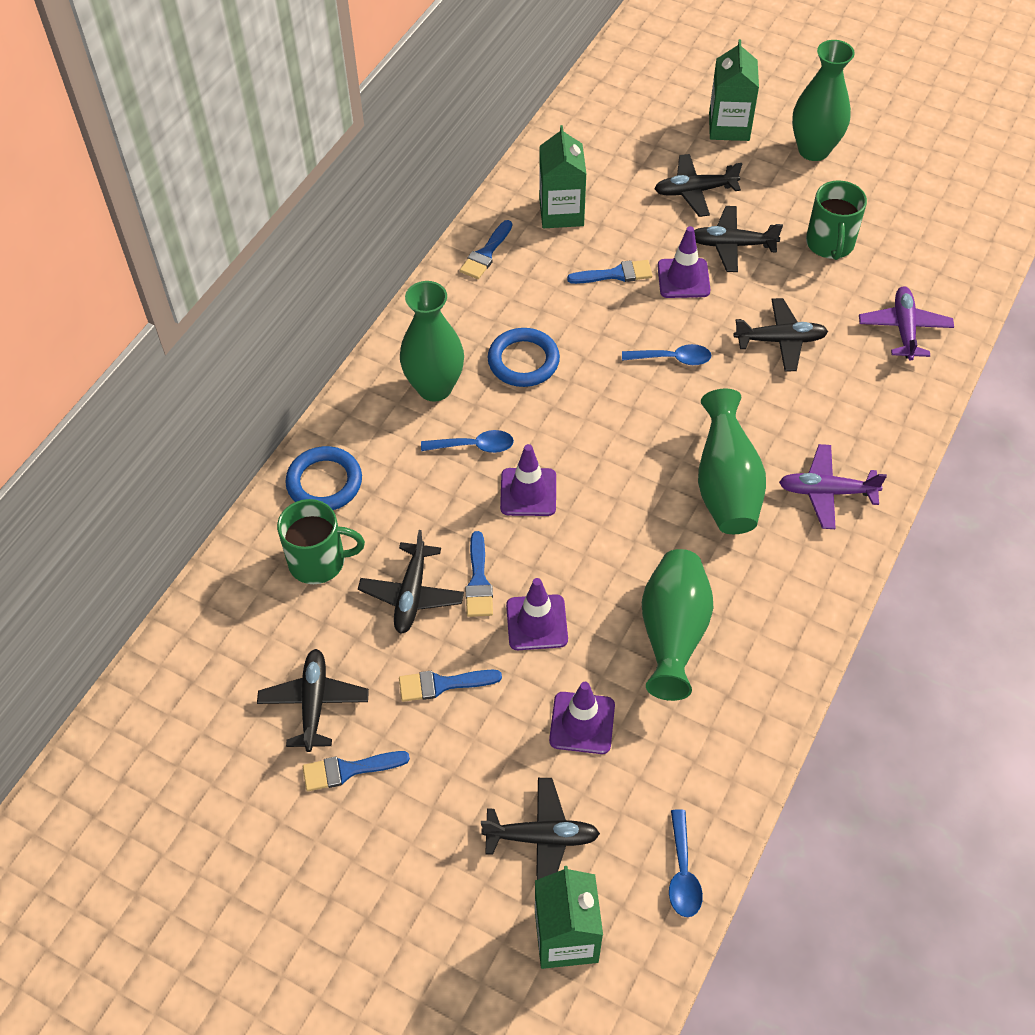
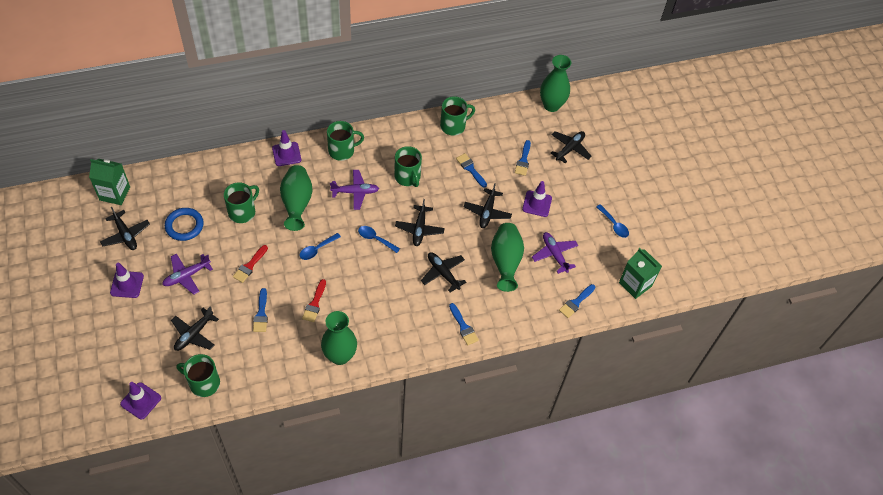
blue ring: 2 -> 1
green carton: 3 -> 2
green mug: 2 -> 5
purple plane: 2 -> 3
red brush: 0 -> 2

